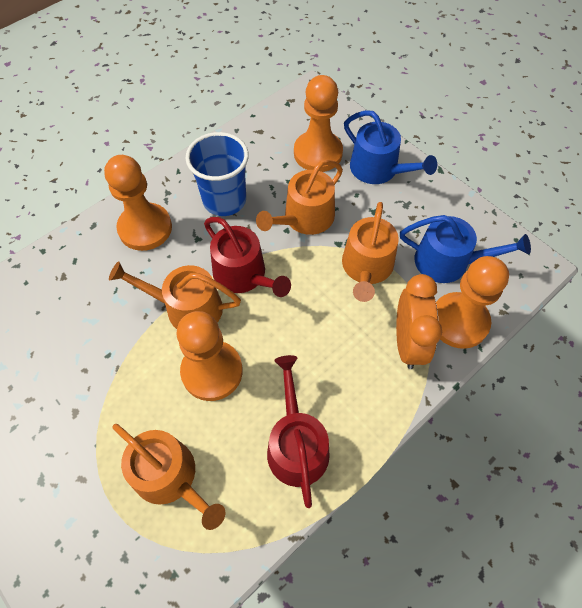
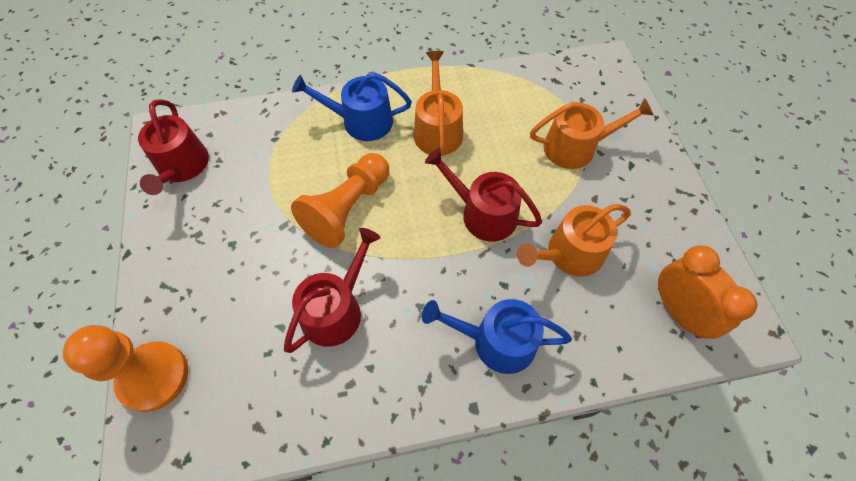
blue cup: 1 -> 0
orange pawn: 4 -> 2
orange watering can: 4 -> 3
red watering can: 2 -> 3

